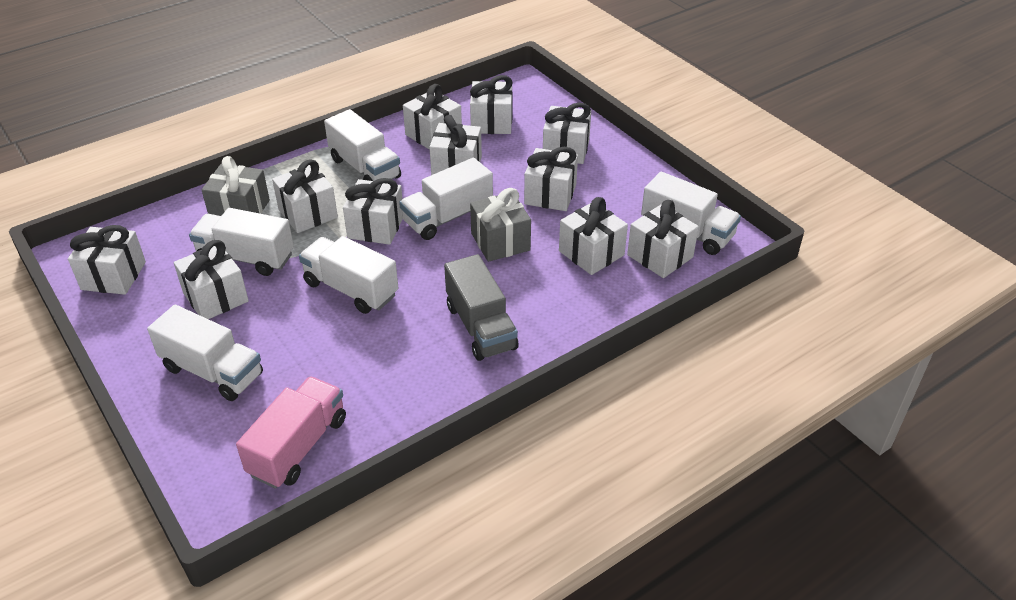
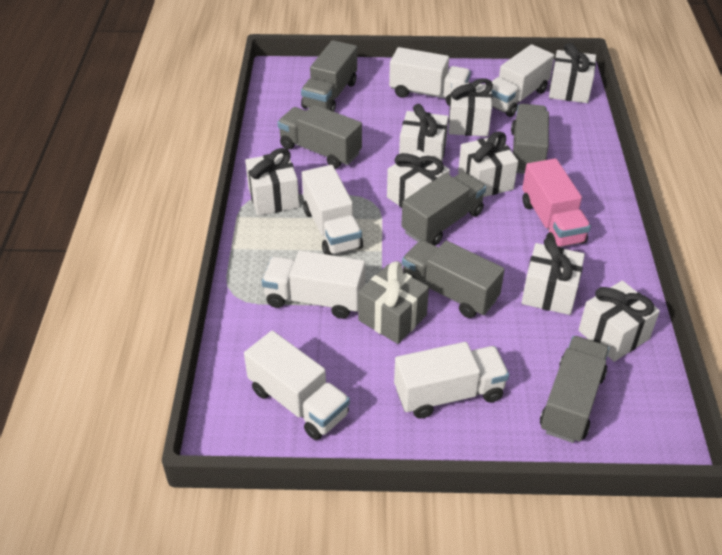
grey gift: 2 -> 1
grey truck: 1 -> 6
white gift: 11 -> 8

